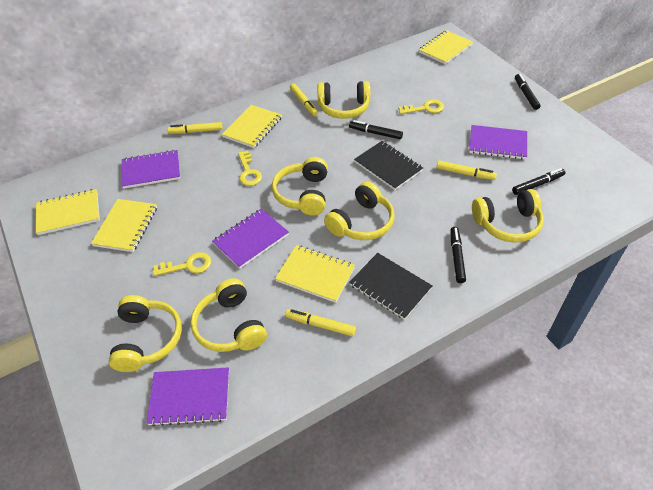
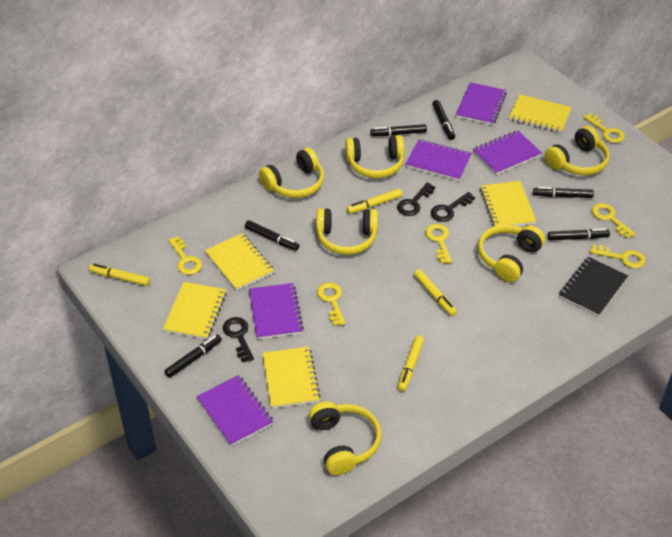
black key: 0 -> 3
black marker: 4 -> 6
black notebook: 2 -> 1
purple notebook: 4 -> 5
yellow key: 3 -> 6

